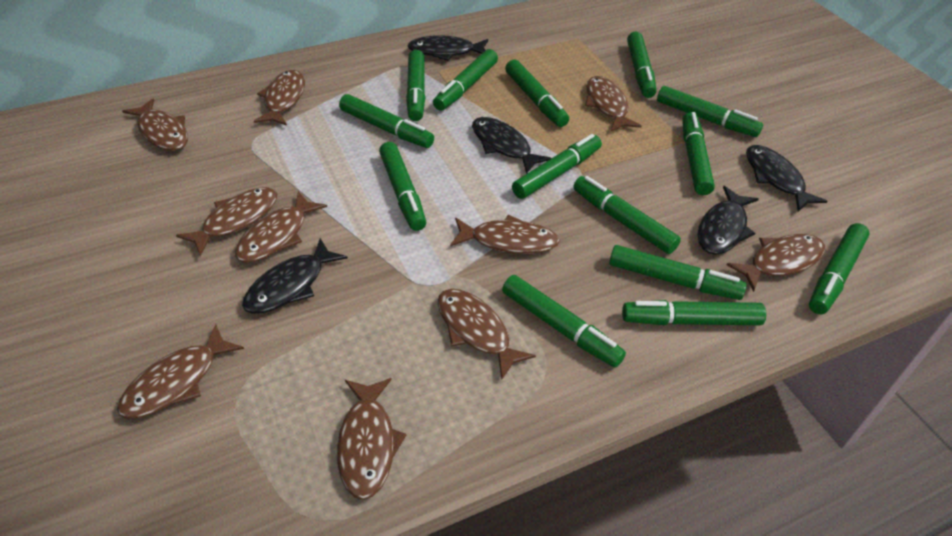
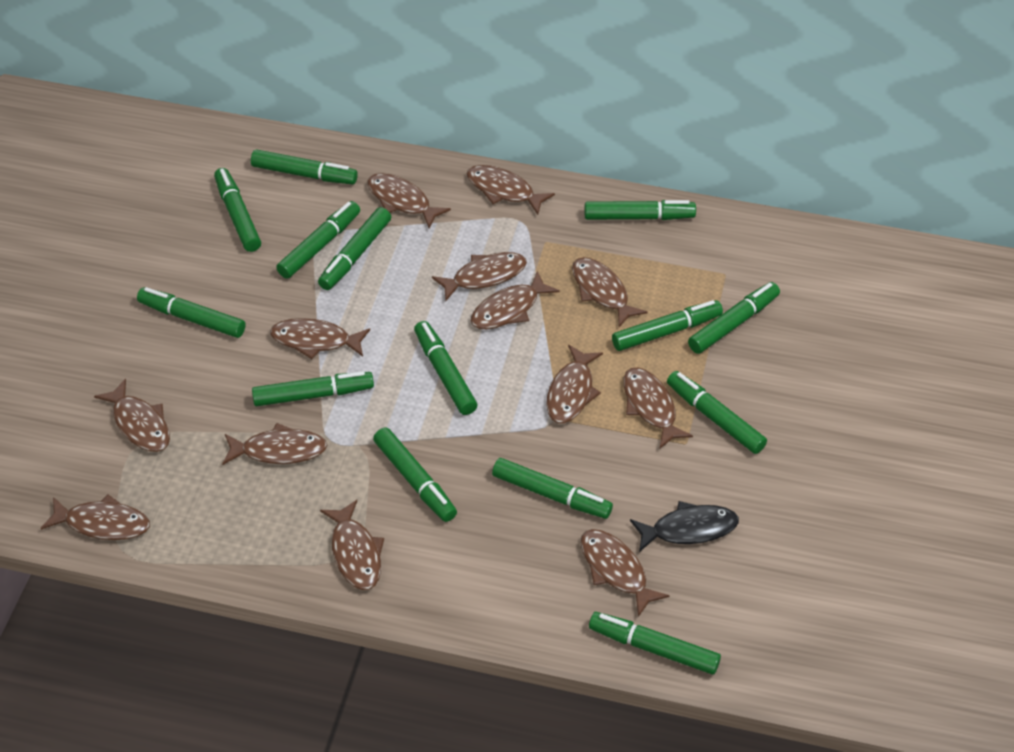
black fish: 5 -> 1
brown fish: 10 -> 13

